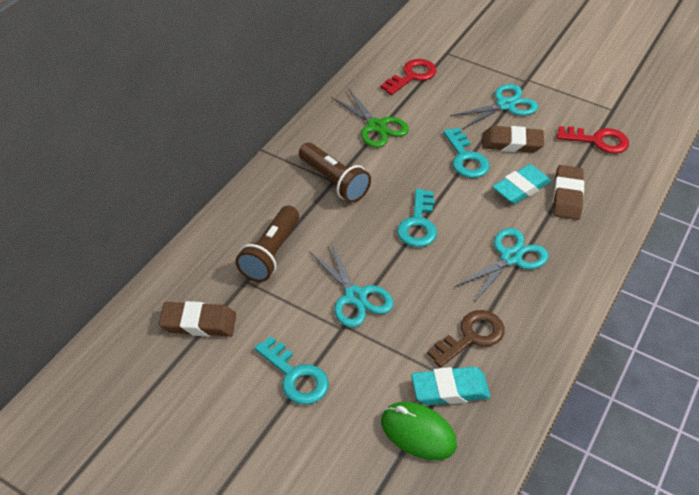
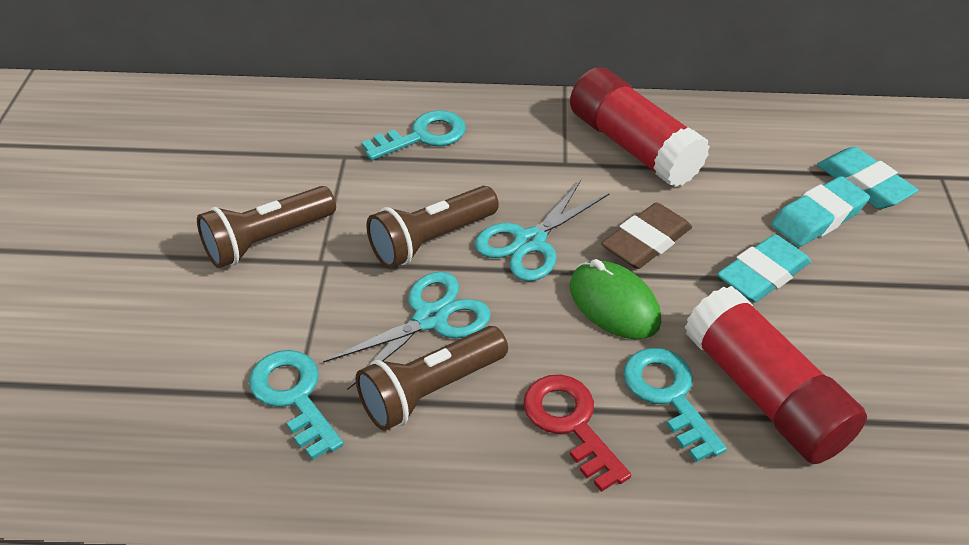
brown eraser: 3 -> 1
brown flashlight: 2 -> 3
brown key: 1 -> 0
green scissors: 1 -> 0
red glue stick: 0 -> 2
red key: 2 -> 1
turquoise eraser: 2 -> 3
turquoise scissors: 3 -> 2

